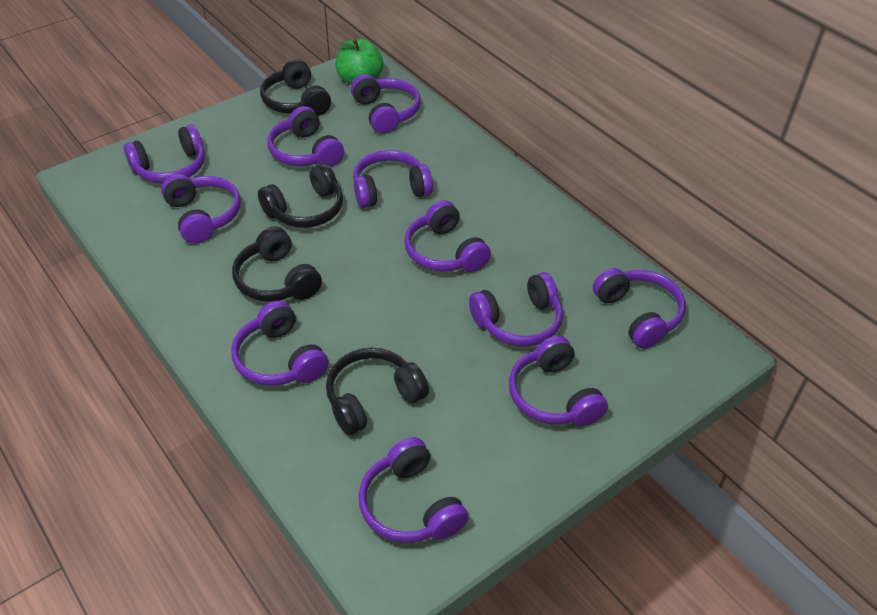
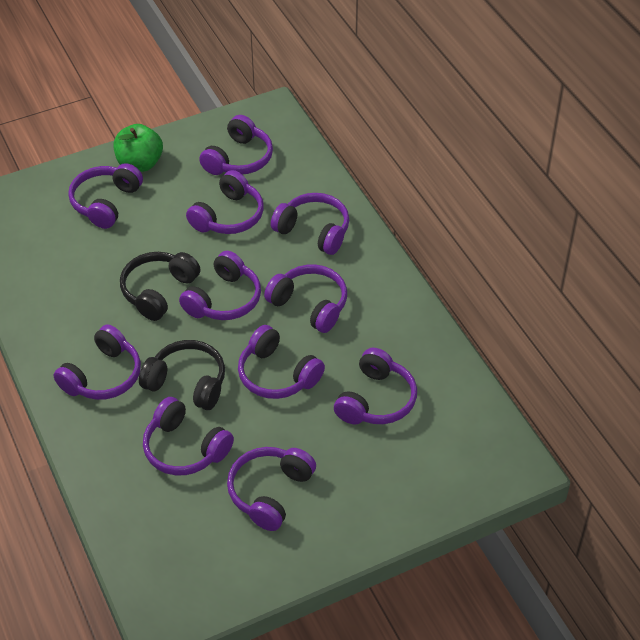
black headphones: 4 -> 2

